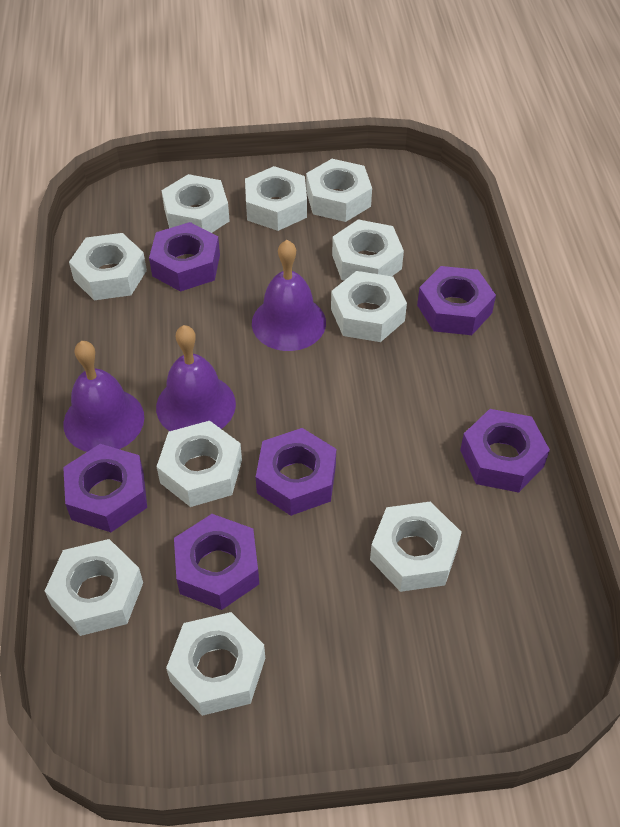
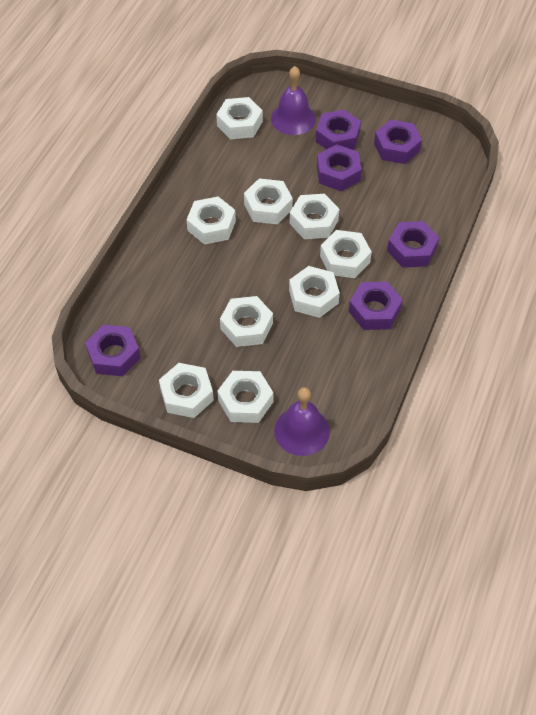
purple bell: 3 -> 2
white nut: 10 -> 9

